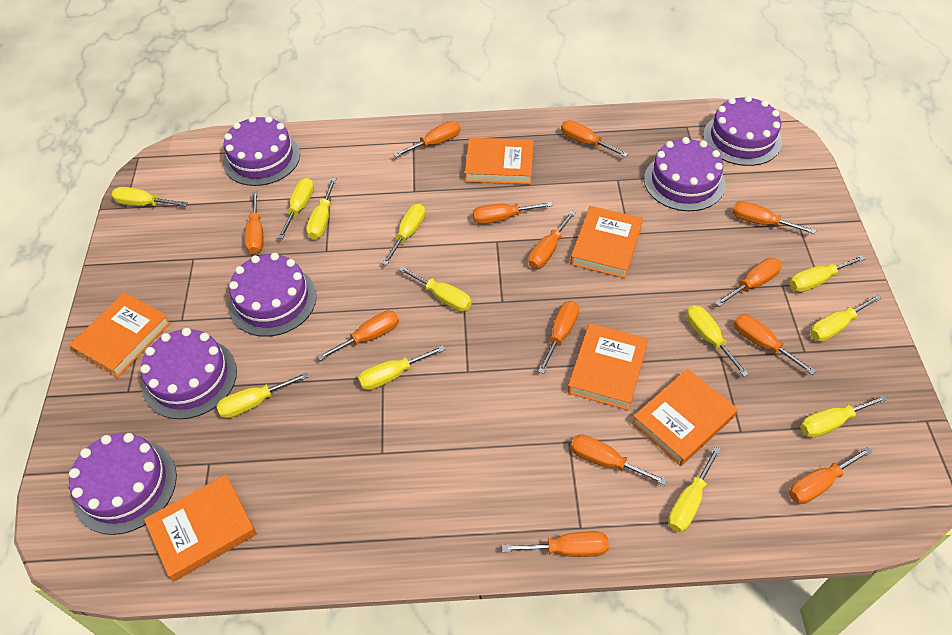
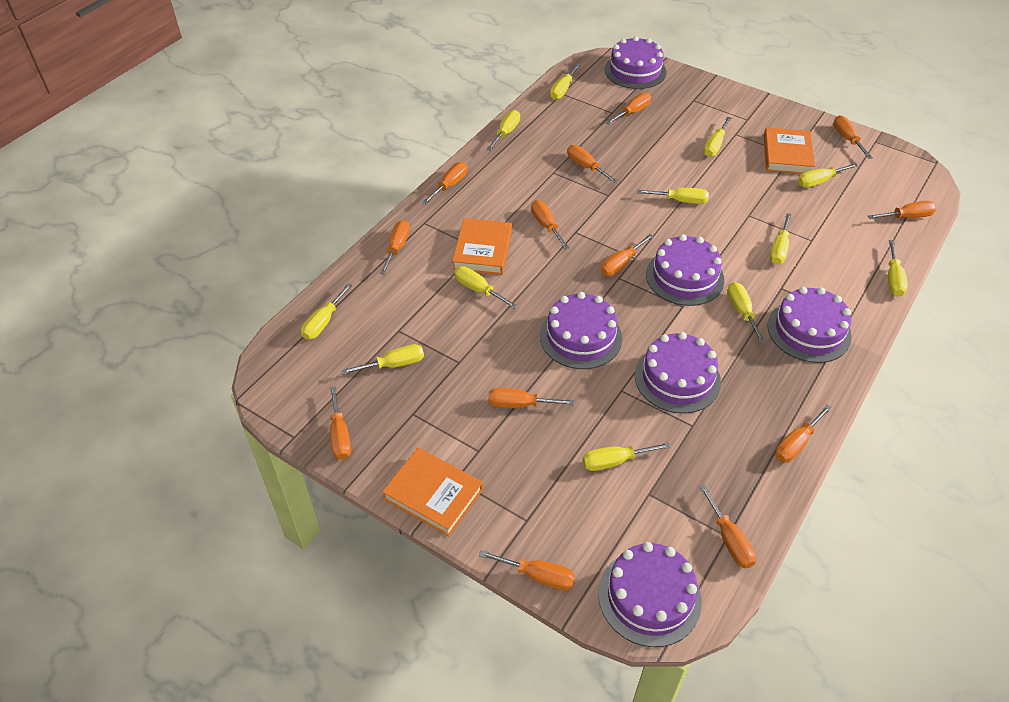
orange book: 6 -> 3

